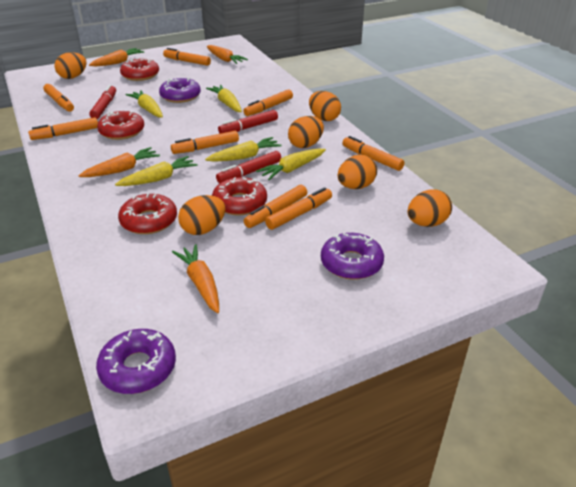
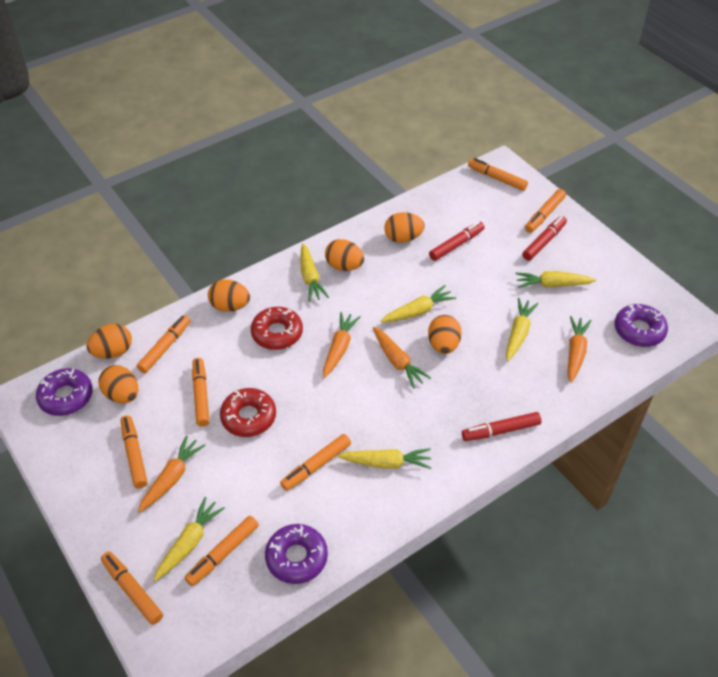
red donut: 4 -> 2
yellow carrot: 5 -> 6

